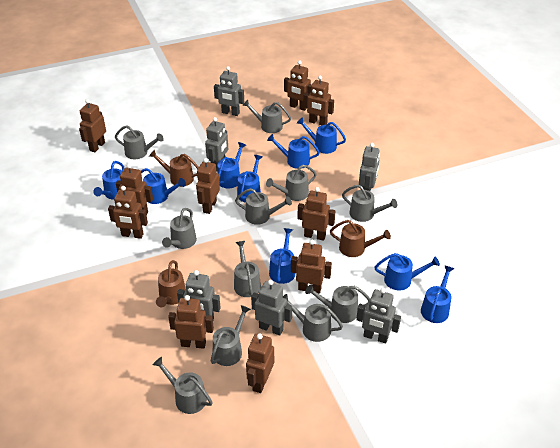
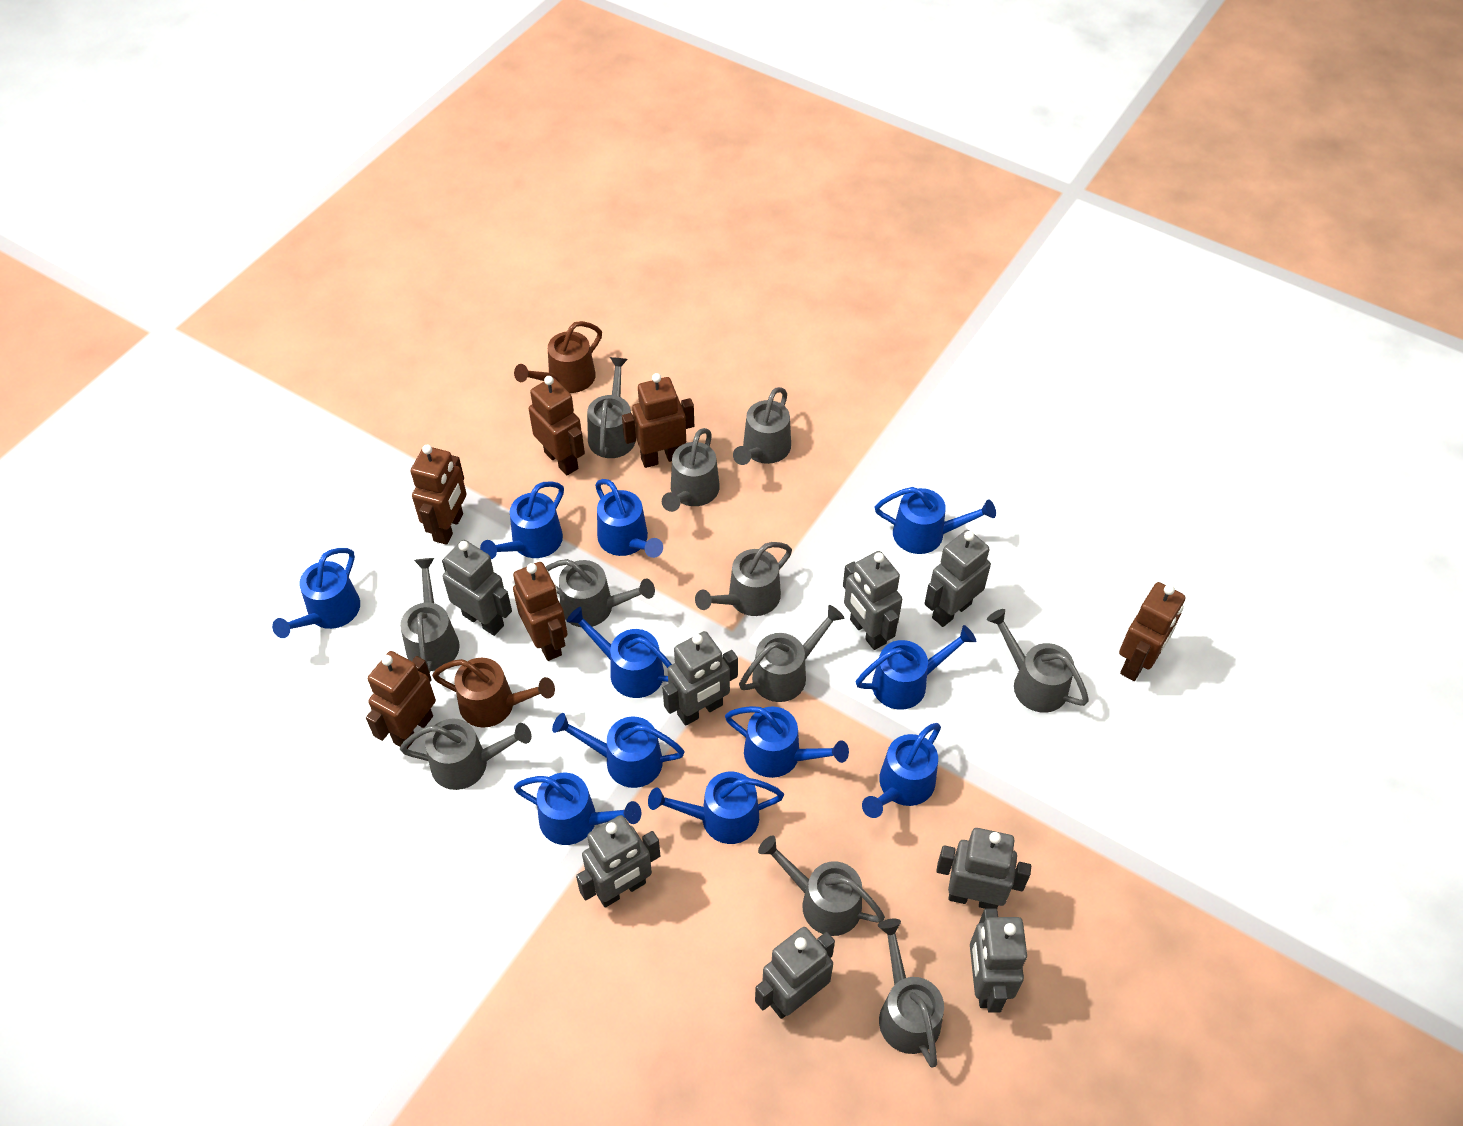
blue watering can: 9 -> 11
brown robot: 10 -> 6
brown watering can: 3 -> 2
grey robot: 6 -> 8

